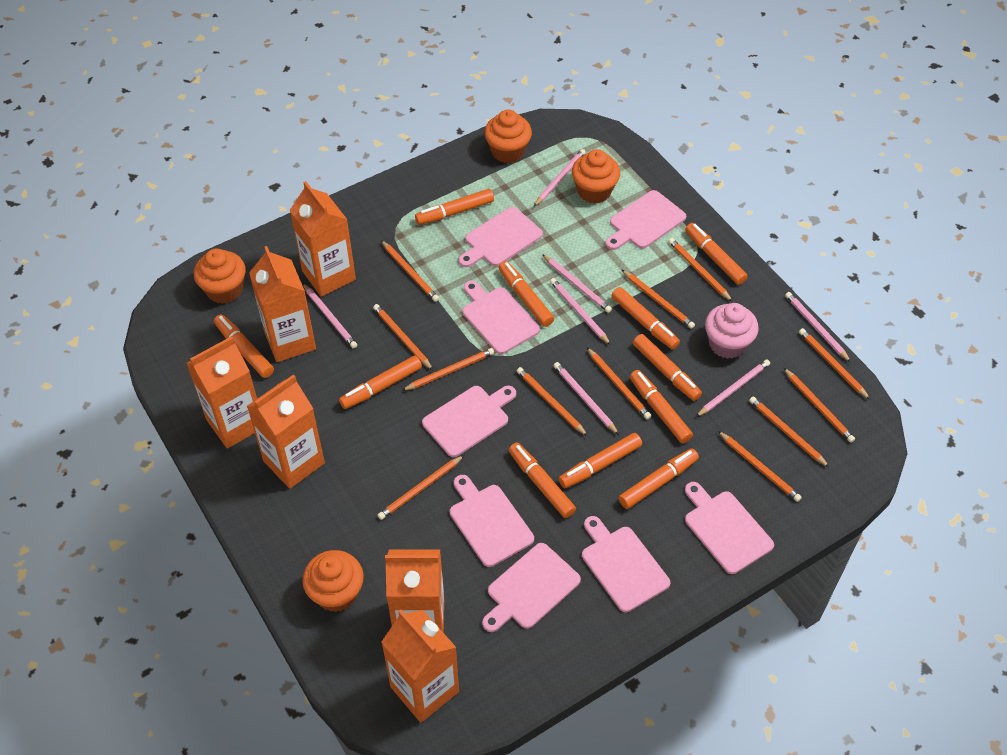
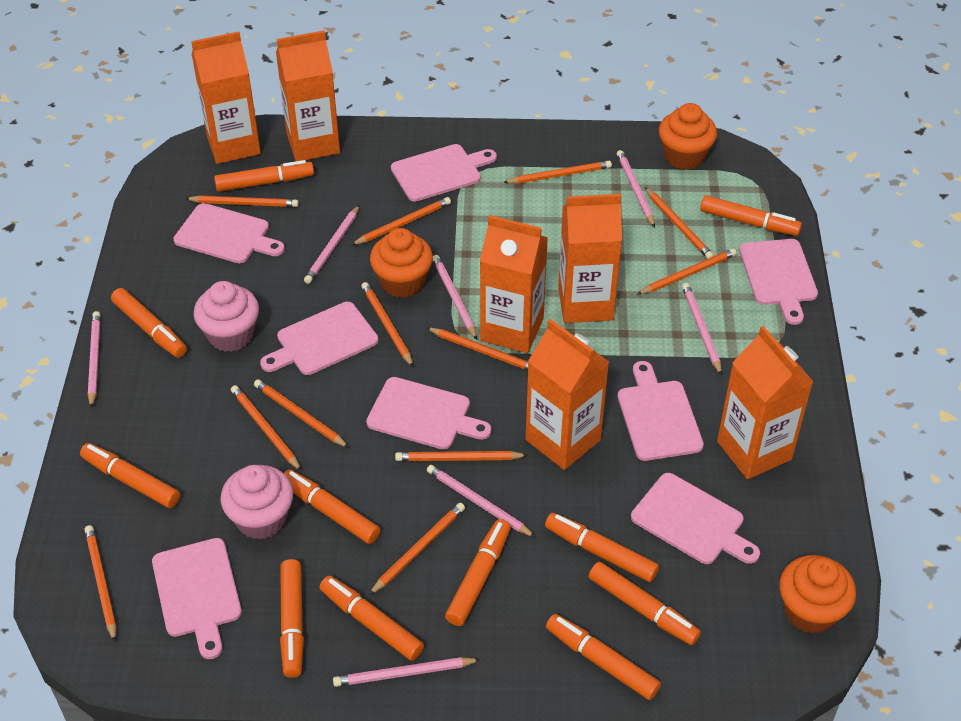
orange cupcake: 4 -> 3
pink cupcake: 1 -> 2

